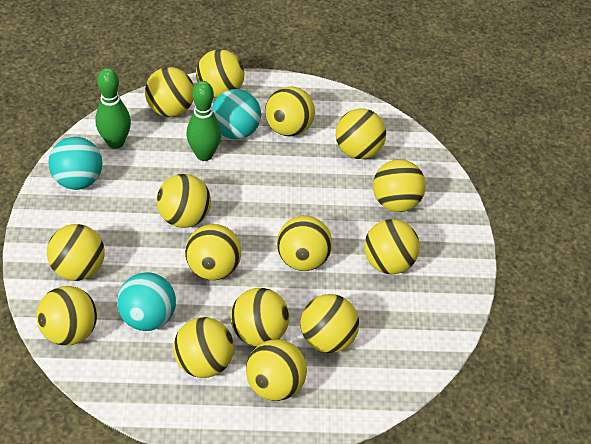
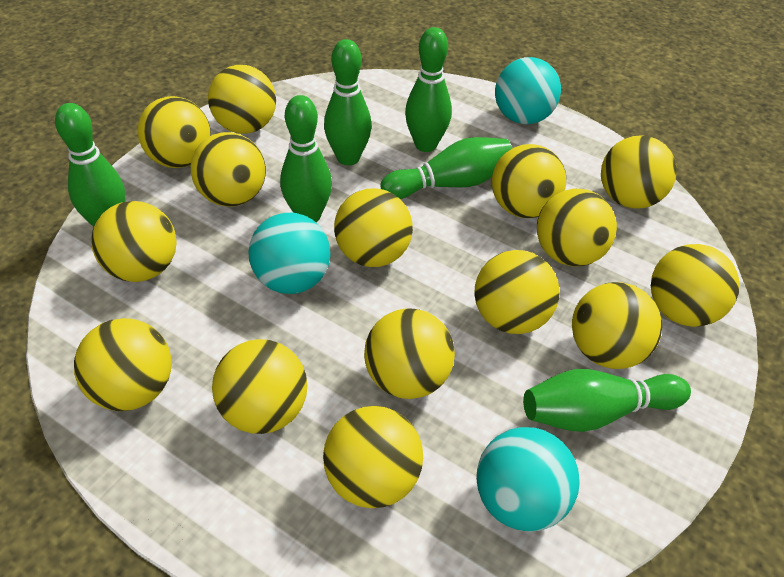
green bowling pin: 2 -> 6

